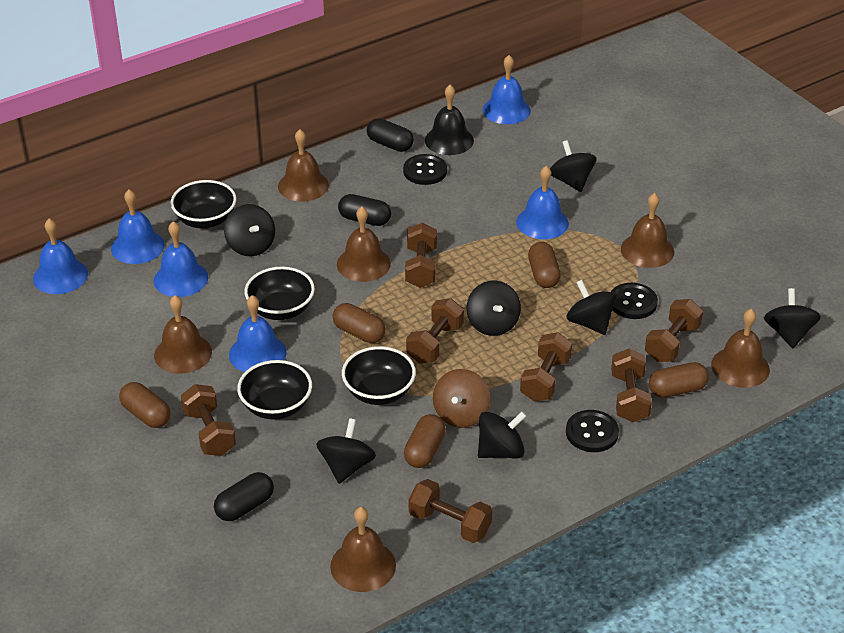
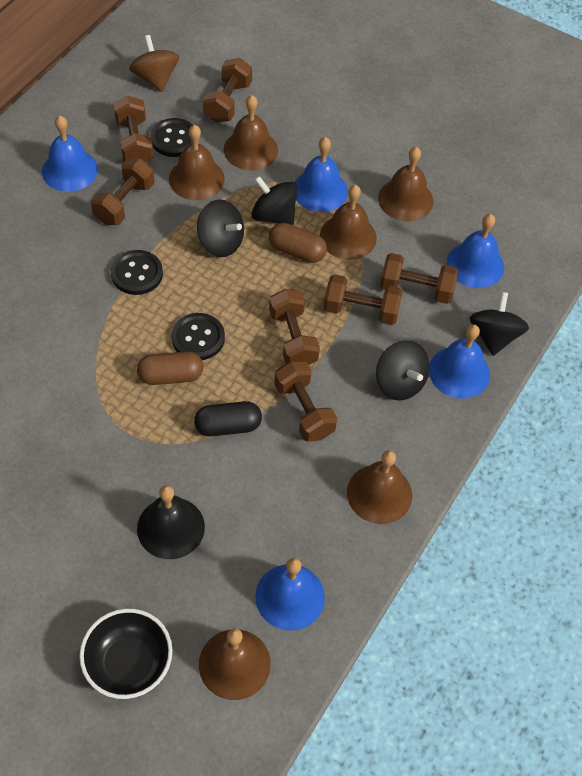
black bowl: 4 -> 1
black capsule: 3 -> 1
black spinning top: 7 -> 4
blue bell: 6 -> 5
brown capsule: 5 -> 2

